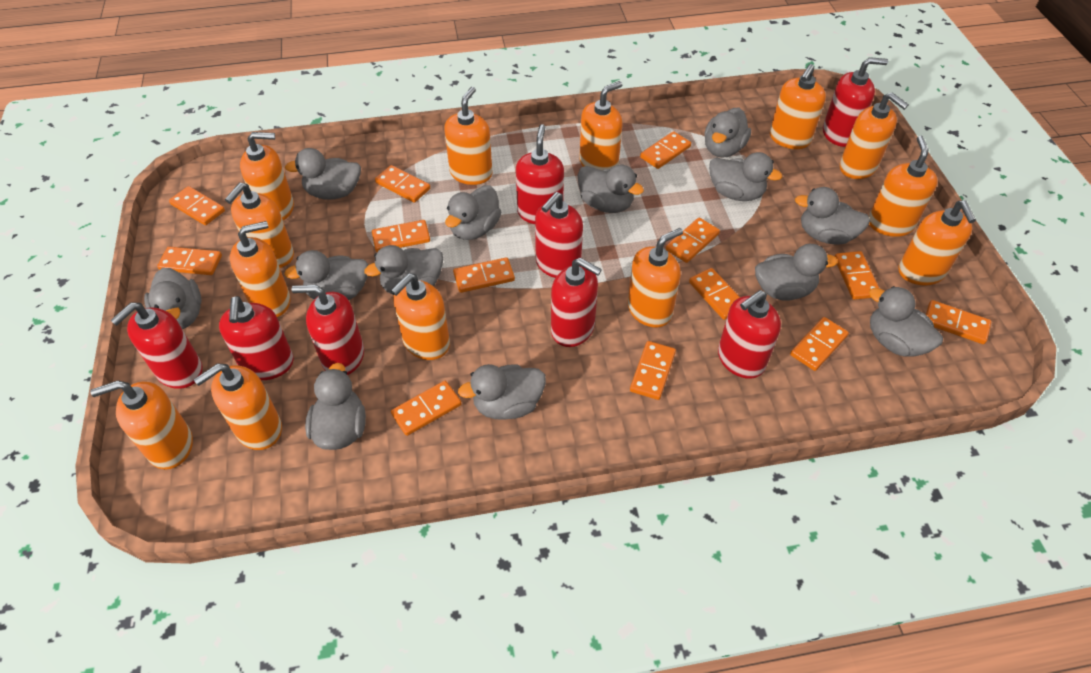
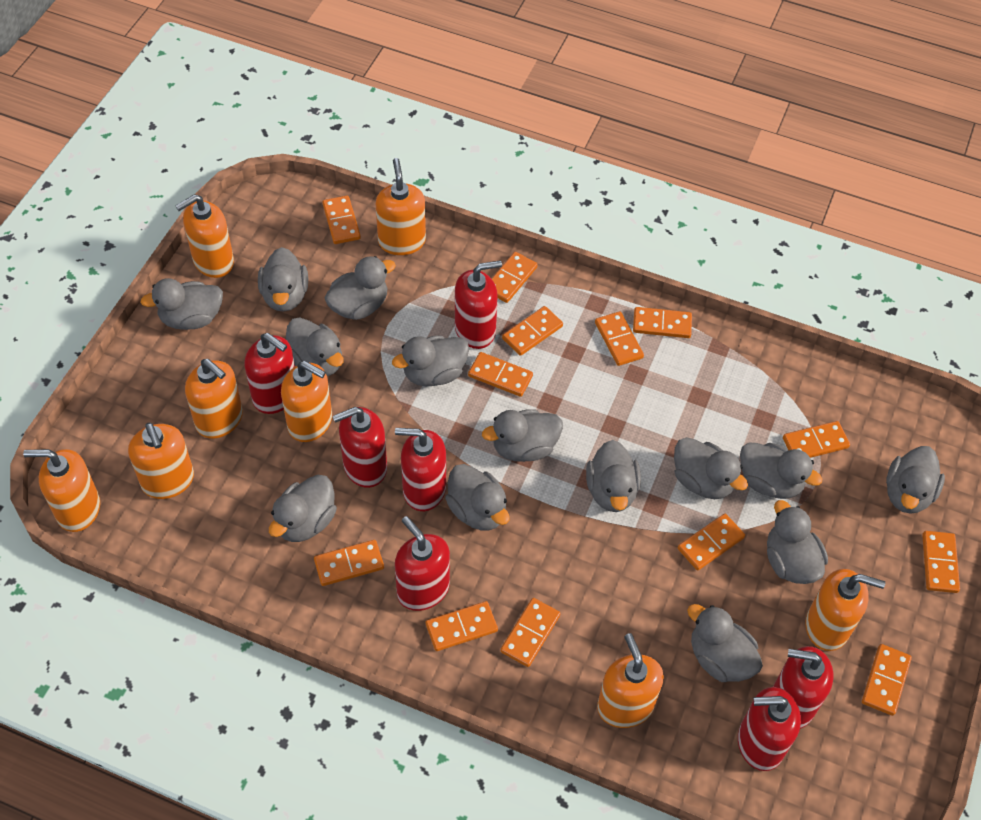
grey duck: 13 -> 14
orange soap dispenser: 13 -> 8
red soap dispenser: 8 -> 7

